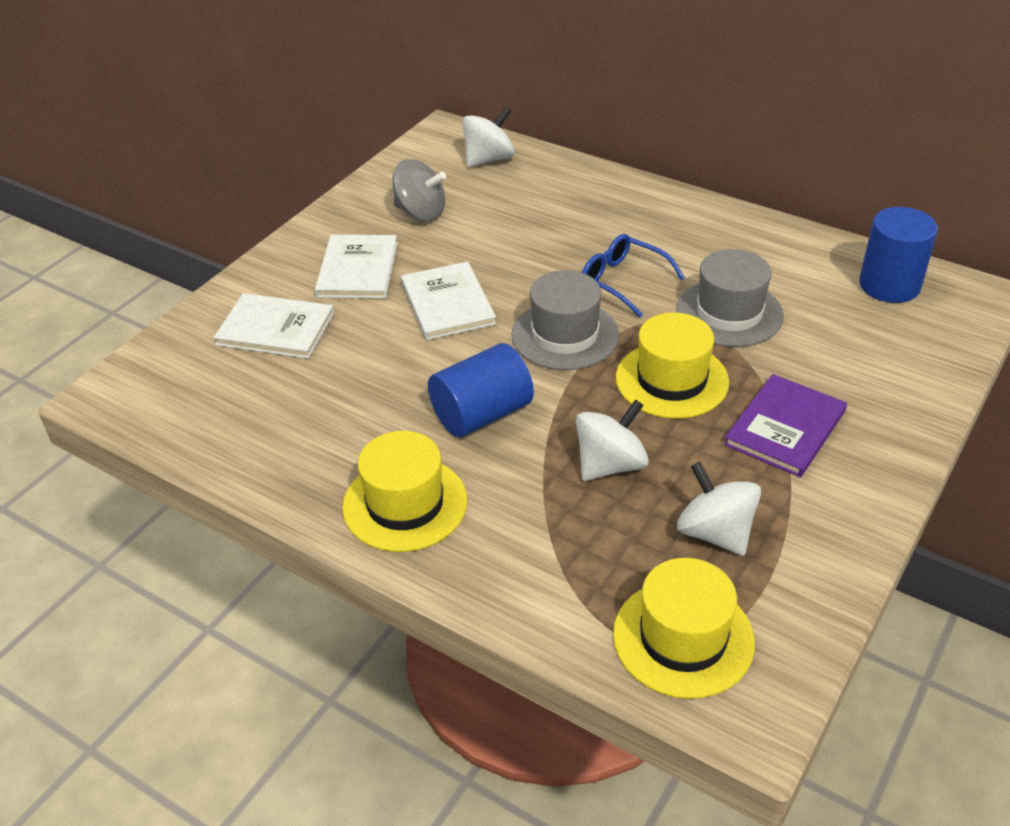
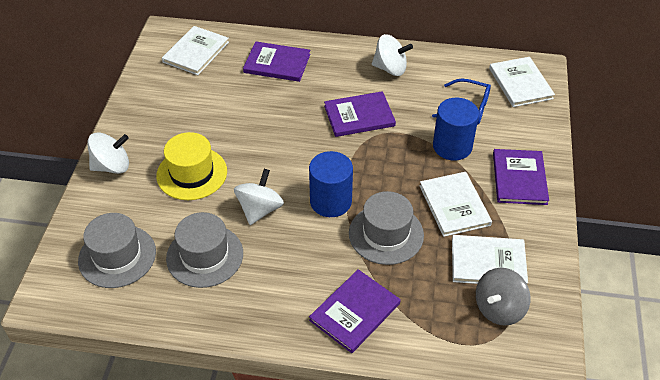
grey hat: 2 -> 3
purple book: 1 -> 4
white book: 3 -> 4
yellow hat: 3 -> 1

